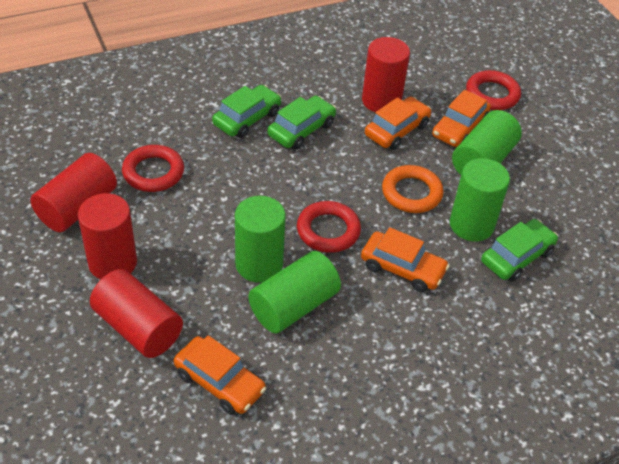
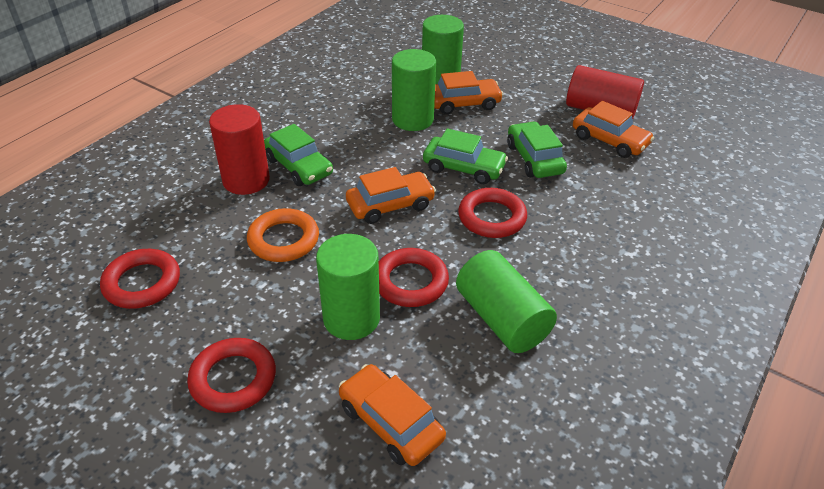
red cylinder: 4 -> 2
red ring: 3 -> 4

